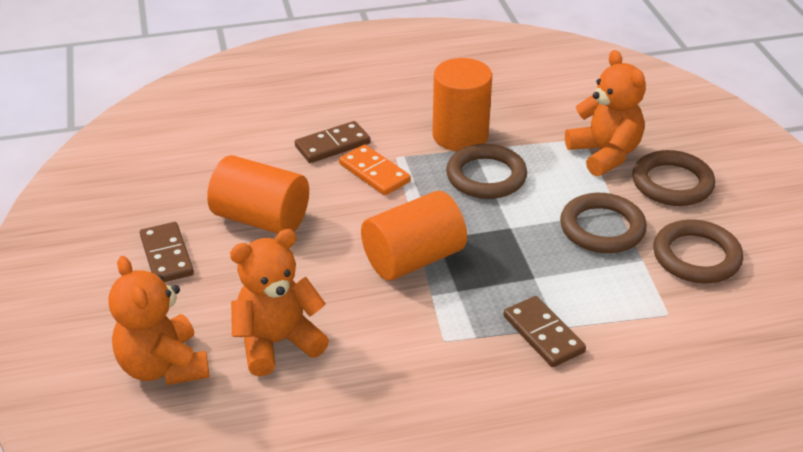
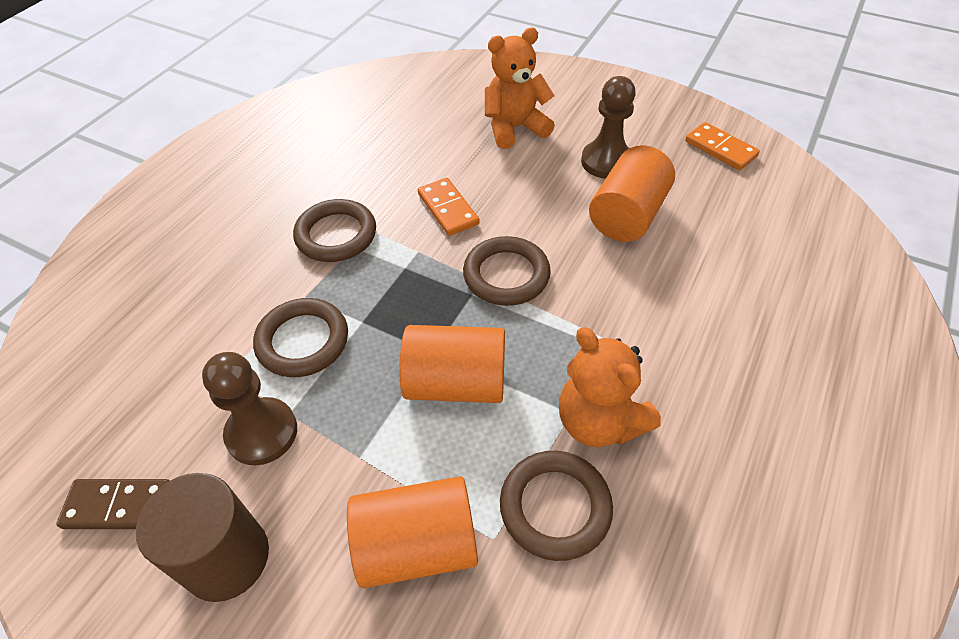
brown cylinder: 0 -> 1
brown domino: 3 -> 1
brown pawn: 0 -> 2
orange domino: 1 -> 2
orange teddy bear: 3 -> 2

